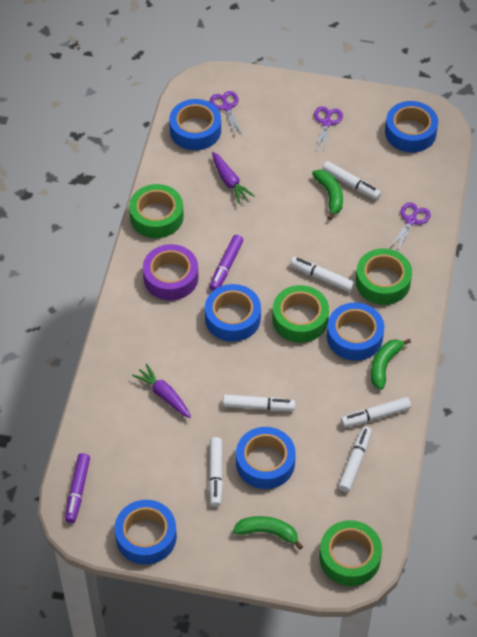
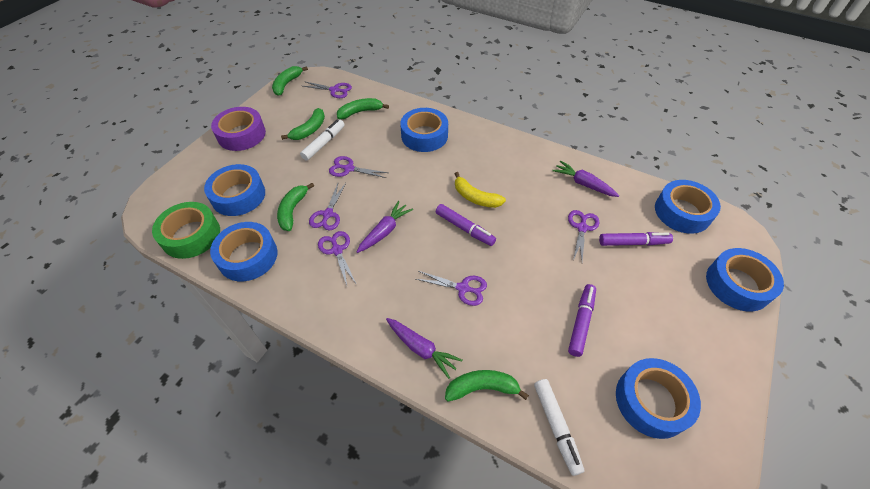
green banana: 3 -> 5
green tape: 4 -> 1
purple carrot: 2 -> 3
purple marker: 2 -> 3
purple scissors: 3 -> 6
white marker: 6 -> 2
yellow banana: 0 -> 1

